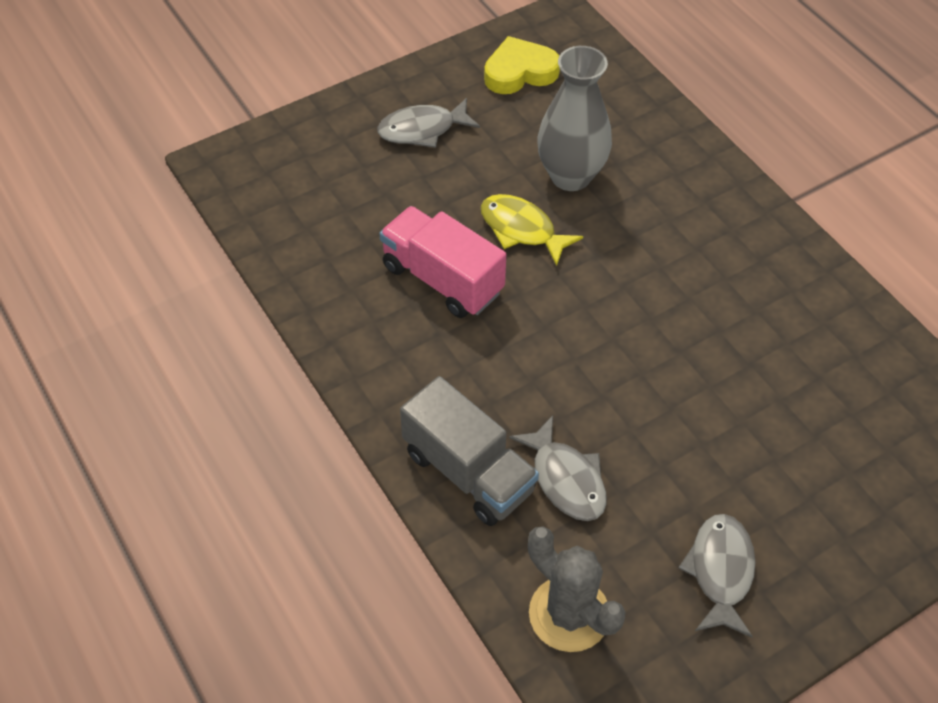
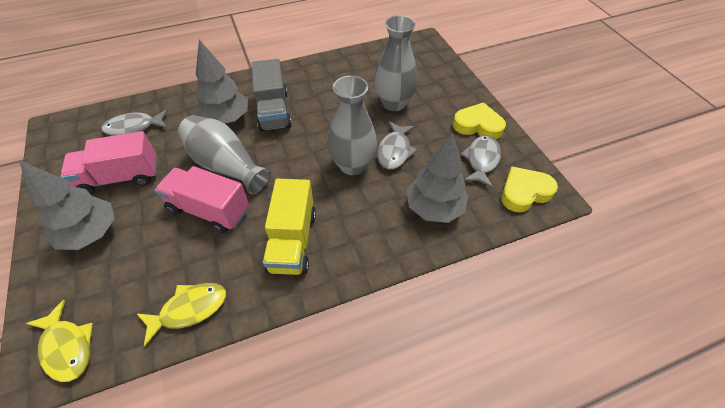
grey cactus: 1 -> 0
grey tree: 0 -> 3
grey vase: 1 -> 3
pink truck: 1 -> 2
yellow fish: 1 -> 2
yellow heart: 1 -> 2
yellow truck: 0 -> 1

